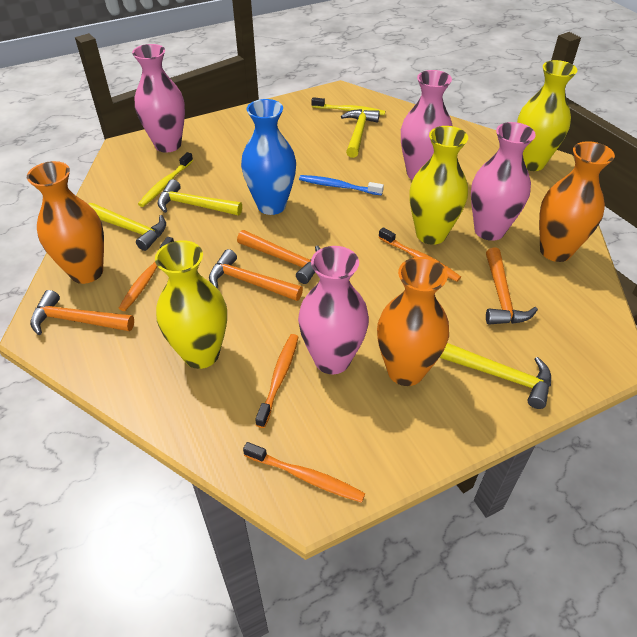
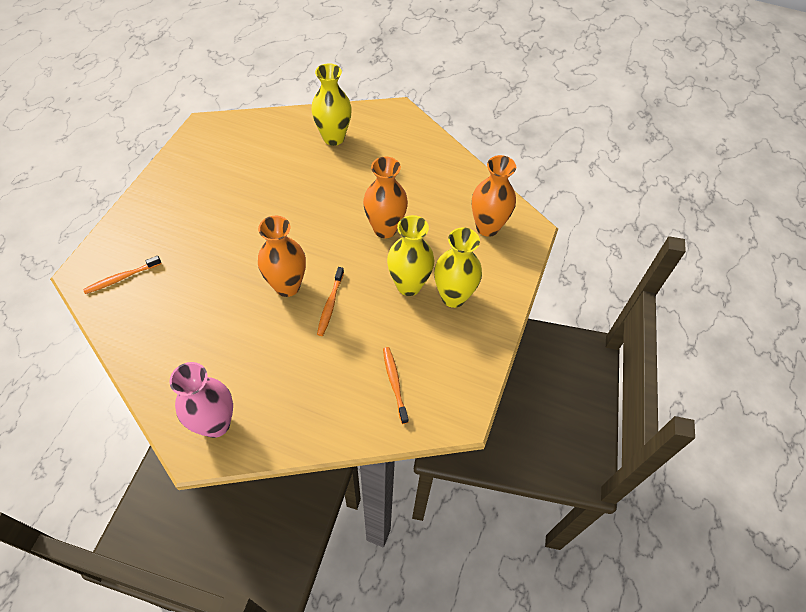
blue toothbrush: 1 -> 0
blue vase: 1 -> 0
orange hammer: 4 -> 0
orange toothbrush: 4 -> 3
pink vase: 4 -> 1
yellow hammer: 4 -> 0
yellow toothbrush: 2 -> 0

